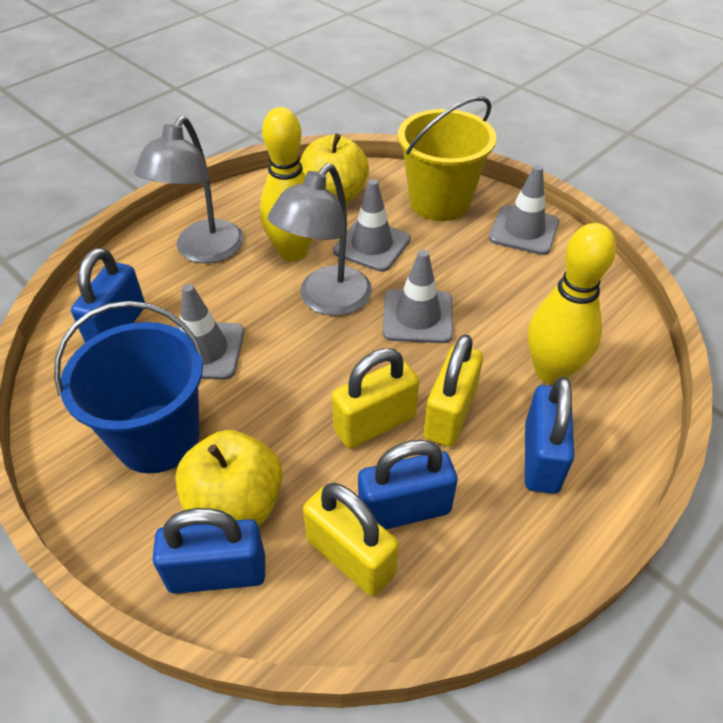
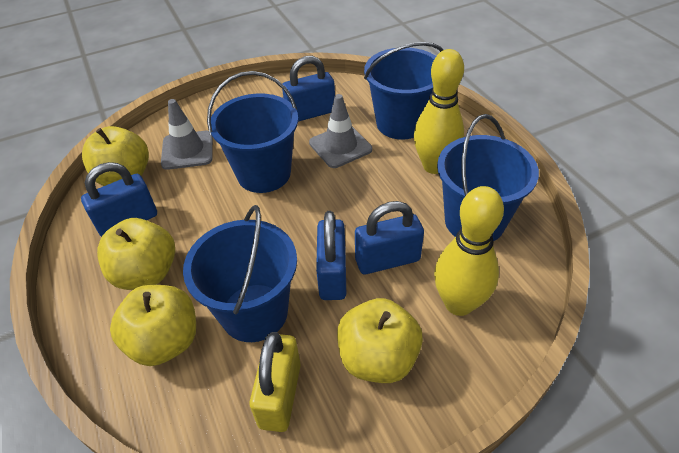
blue bucket: 1 -> 4
grey lamp: 2 -> 0
grey traffic cone: 4 -> 2
yellow apple: 2 -> 4
yellow bucket: 1 -> 0
yellow padlock: 3 -> 1

